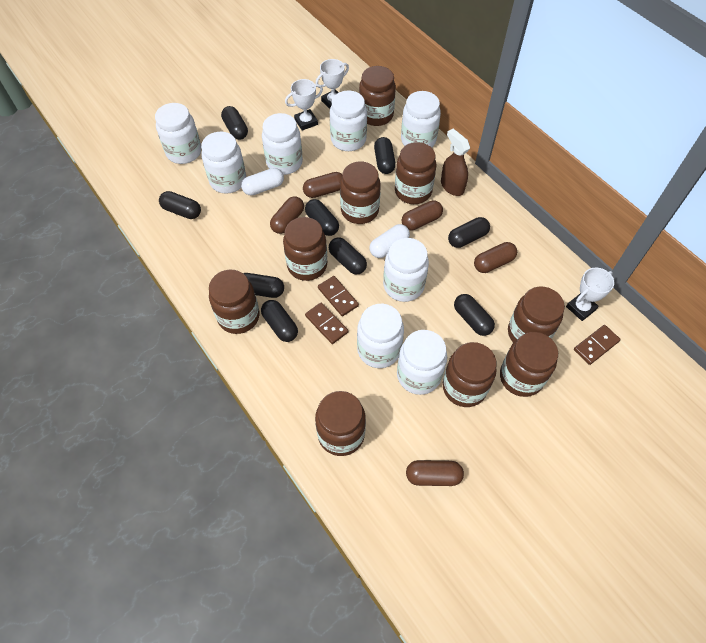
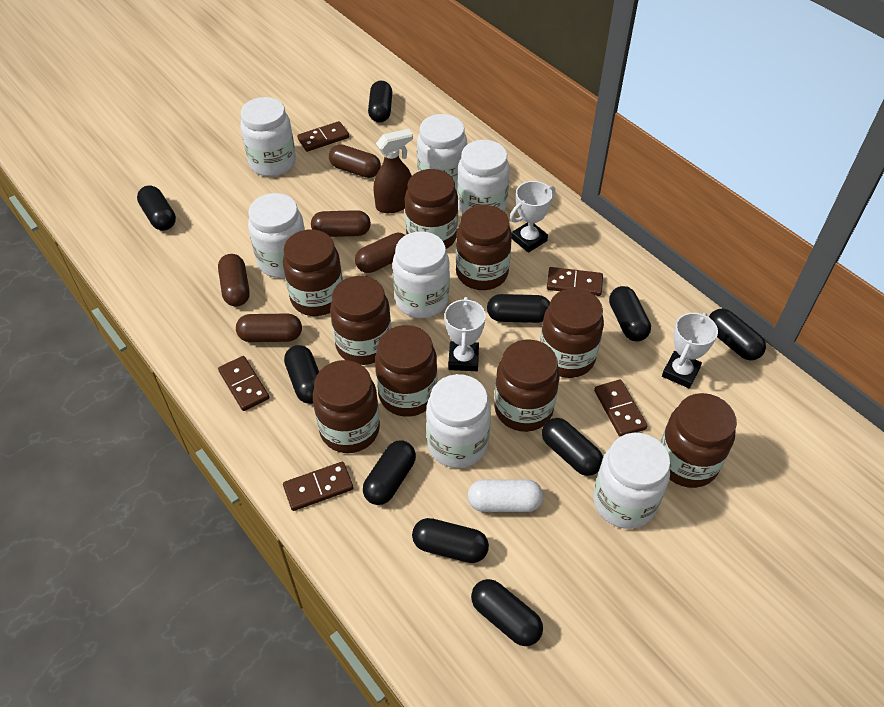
black capsule: 9 -> 10
brown domino: 3 -> 5
white capsule: 2 -> 1
white jar: 8 -> 7

